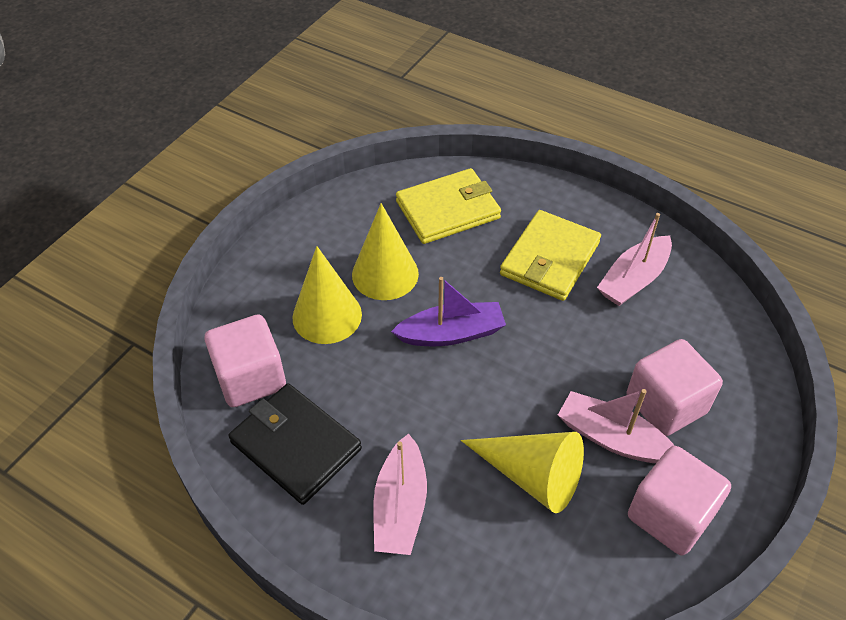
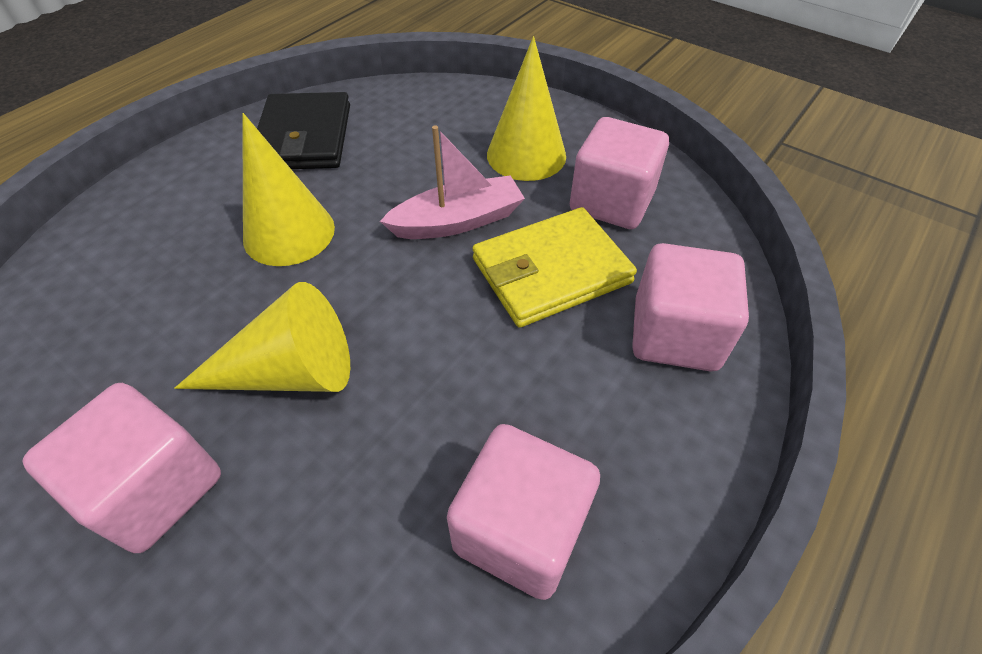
pink boat: 3 -> 1
pink cube: 3 -> 4
purple boat: 1 -> 0
yellow wallet: 2 -> 1

